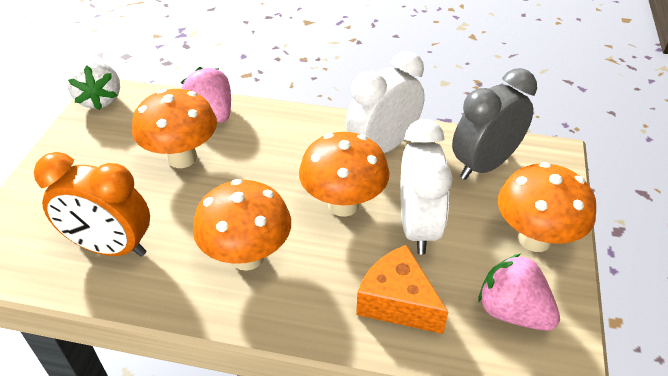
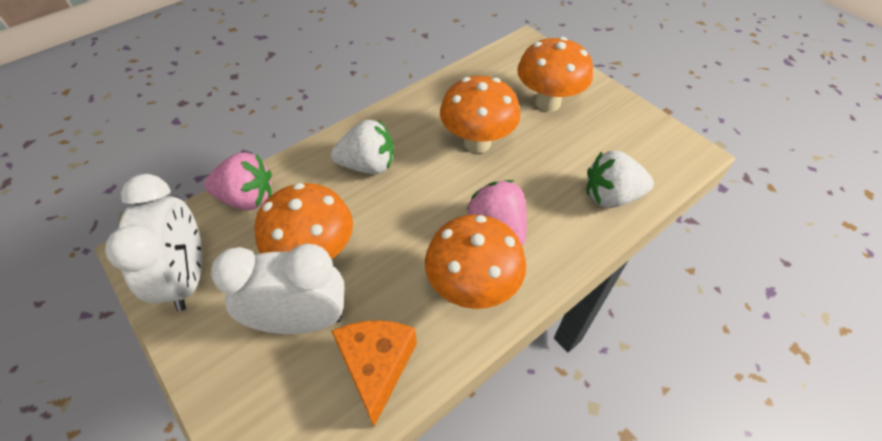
grey clock: 1 -> 0
orange clock: 1 -> 0
white strawberry: 1 -> 2

